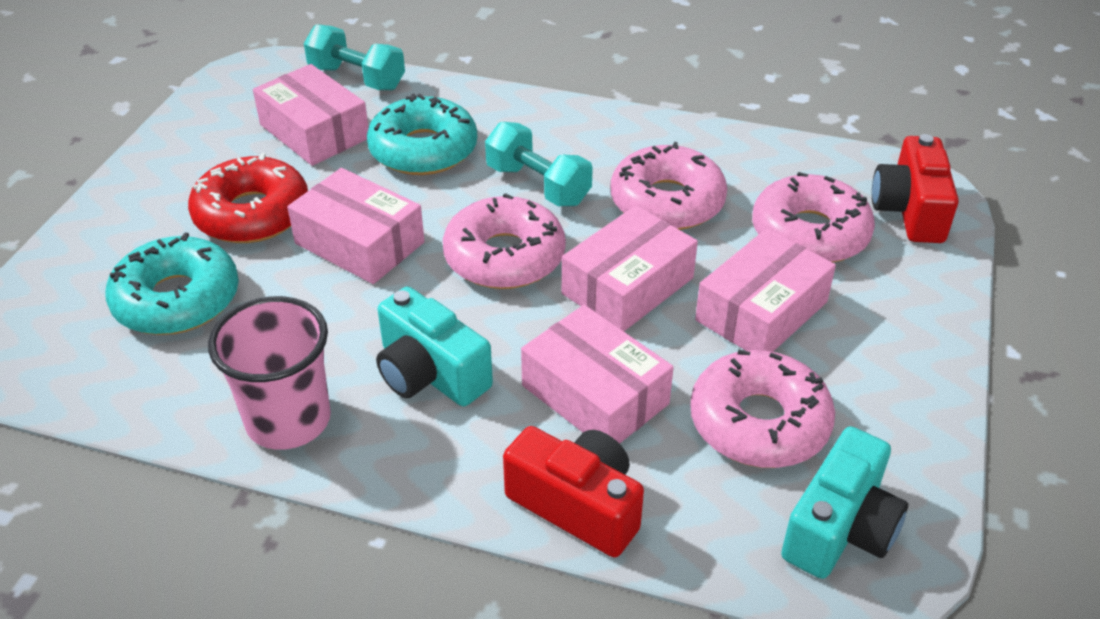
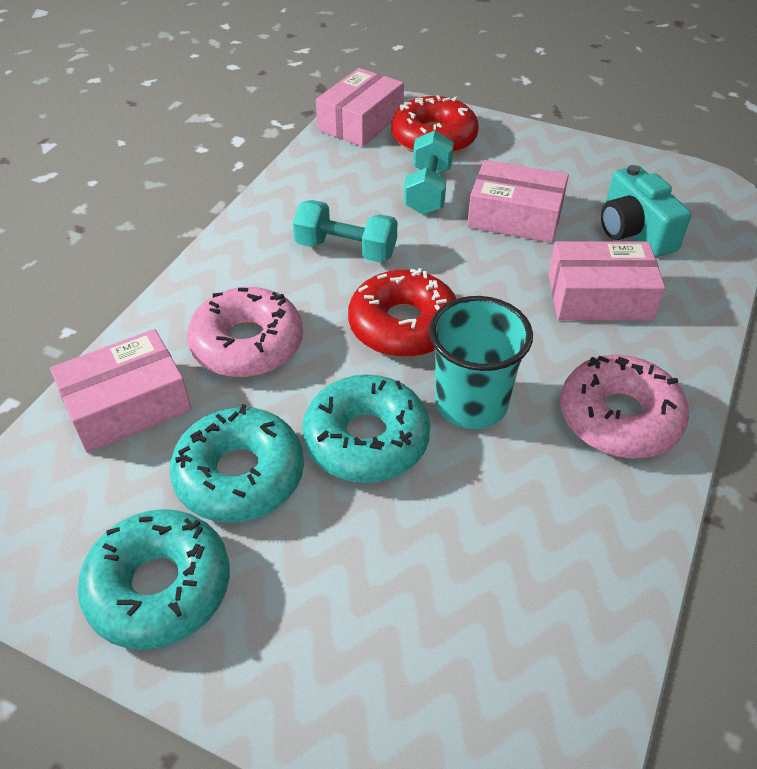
pink box: 5 -> 4
pink cup: 1 -> 0
pink donut: 4 -> 2
red camera: 2 -> 0
red donut: 1 -> 2
turquoise camera: 2 -> 1
turquoise cup: 0 -> 1
turquoise donut: 2 -> 3

